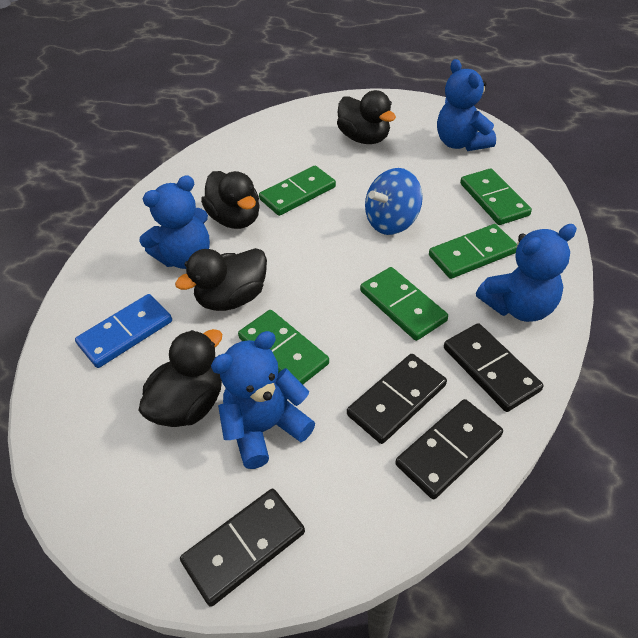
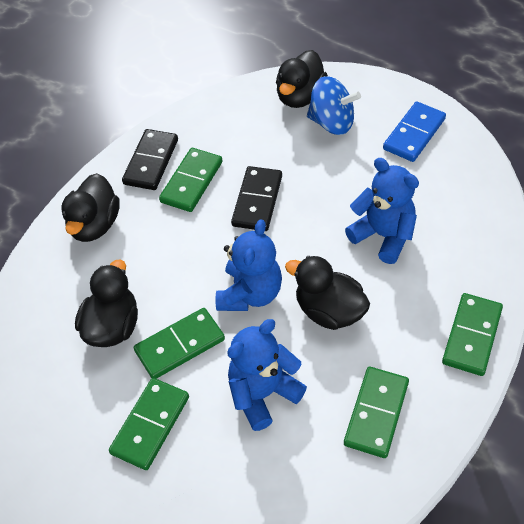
black domino: 4 -> 2
blue teddy bear: 4 -> 3

